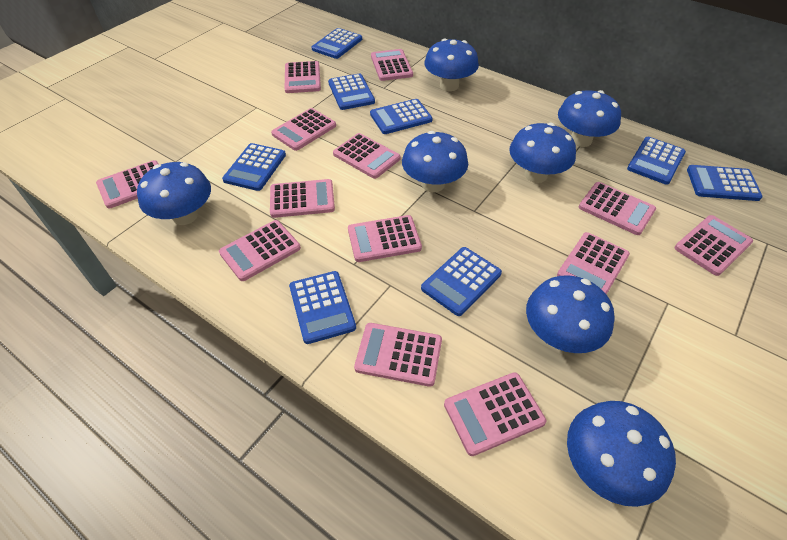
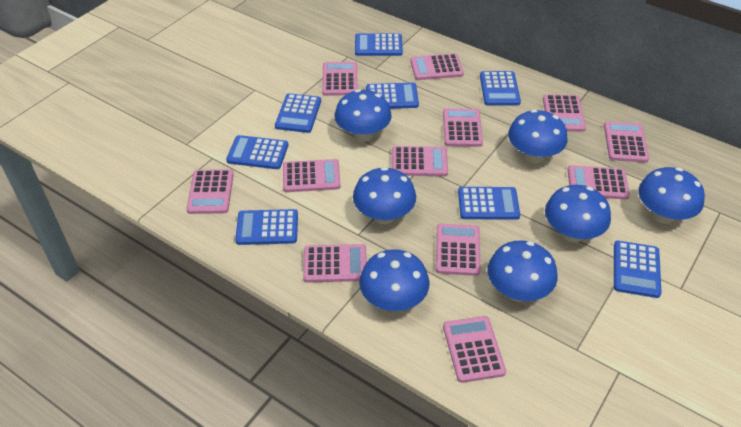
pink calculator: 13 -> 12

